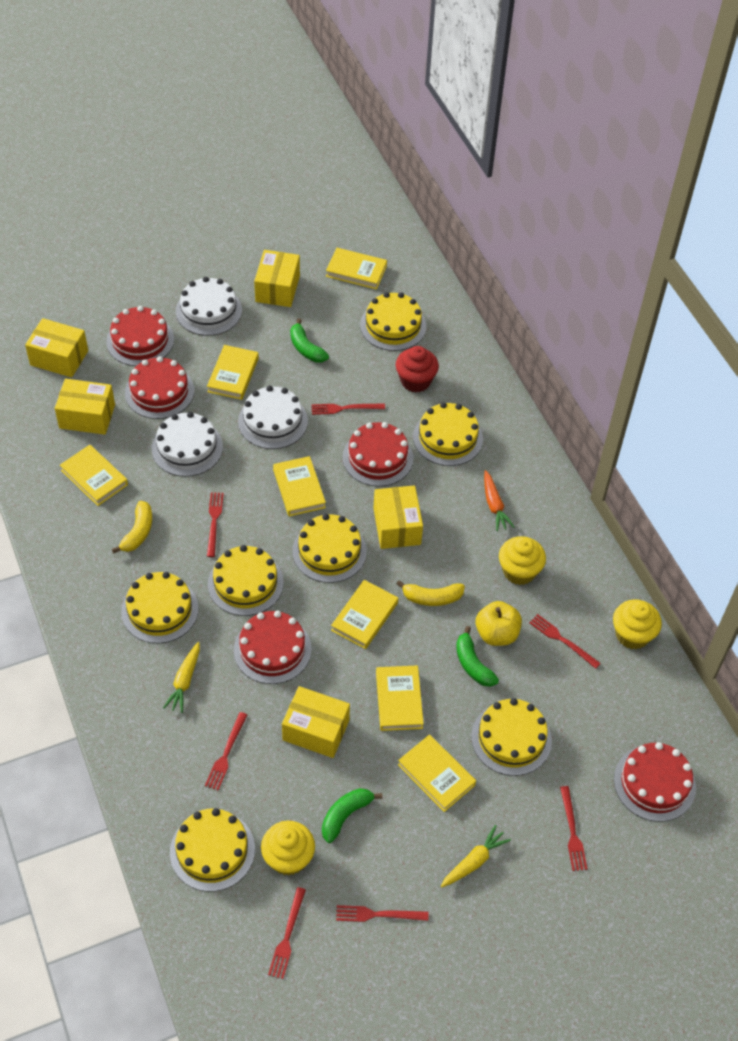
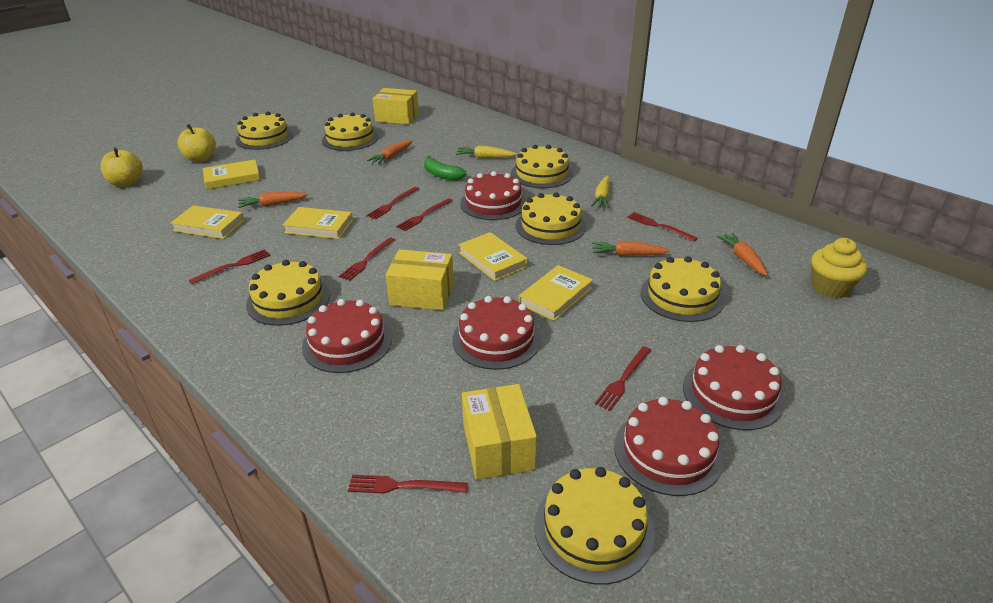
green banana: 3 -> 1
orange carrot: 1 -> 4
red cupcake: 1 -> 0
white cake: 3 -> 0
yellow apple: 1 -> 2
yellow banana: 2 -> 0
yellow book: 7 -> 5
yellow box: 5 -> 3
yellow cupcake: 3 -> 1

